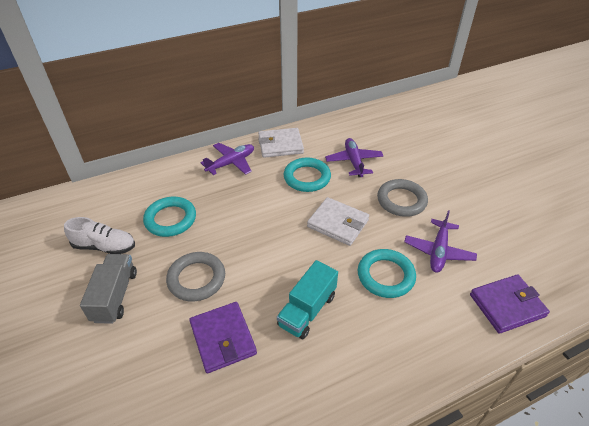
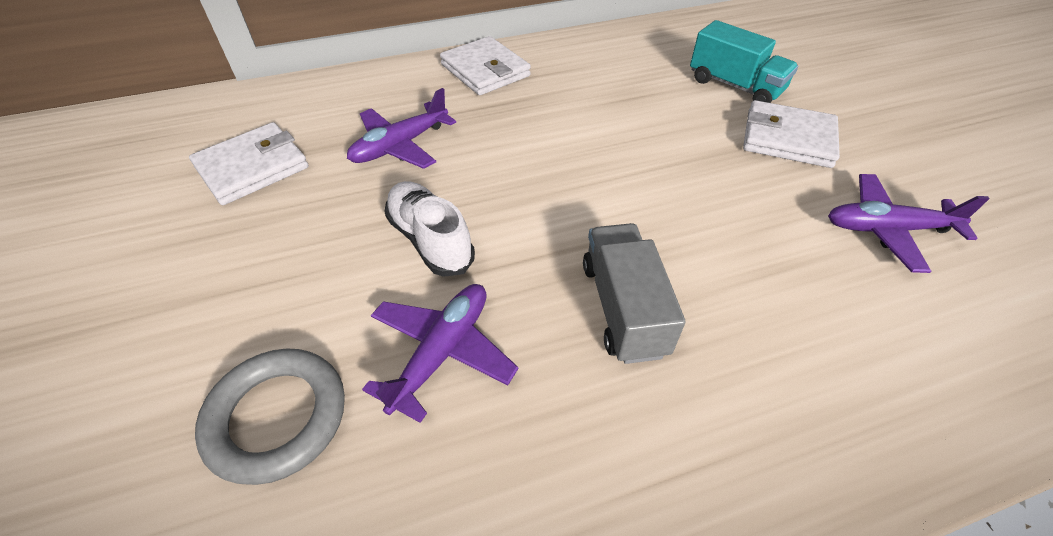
grey ring: 2 -> 1
purple wallet: 2 -> 0
turquoise ring: 3 -> 0
white wallet: 2 -> 3

